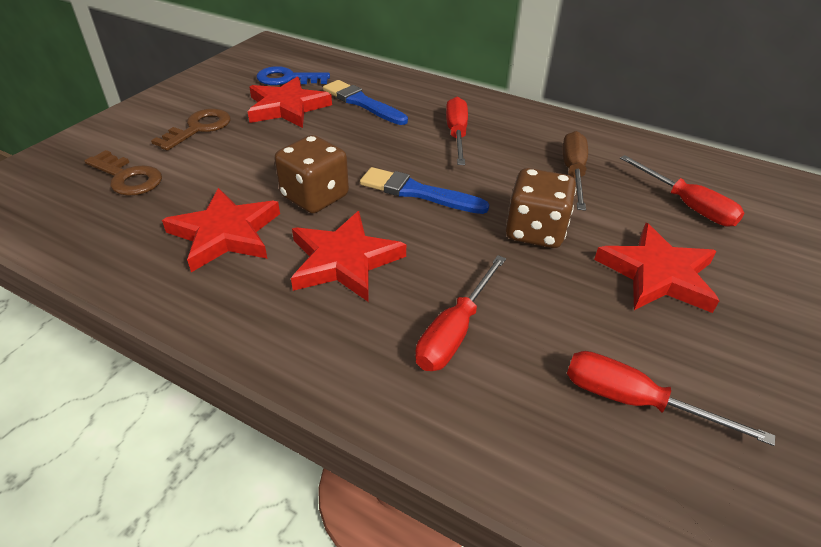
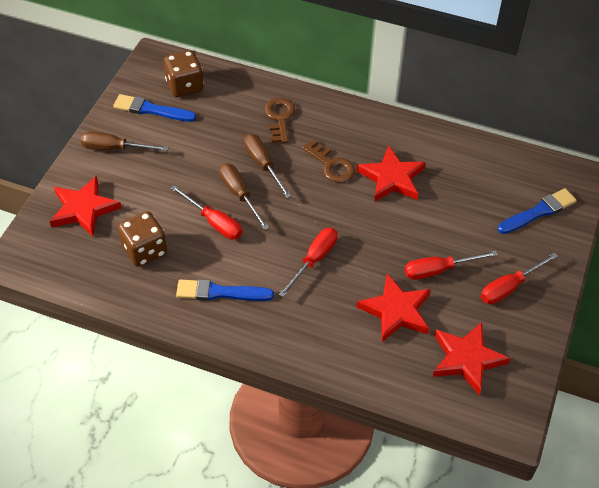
blue brush: 2 -> 3
blue key: 1 -> 0
brown screwdriver: 1 -> 3

